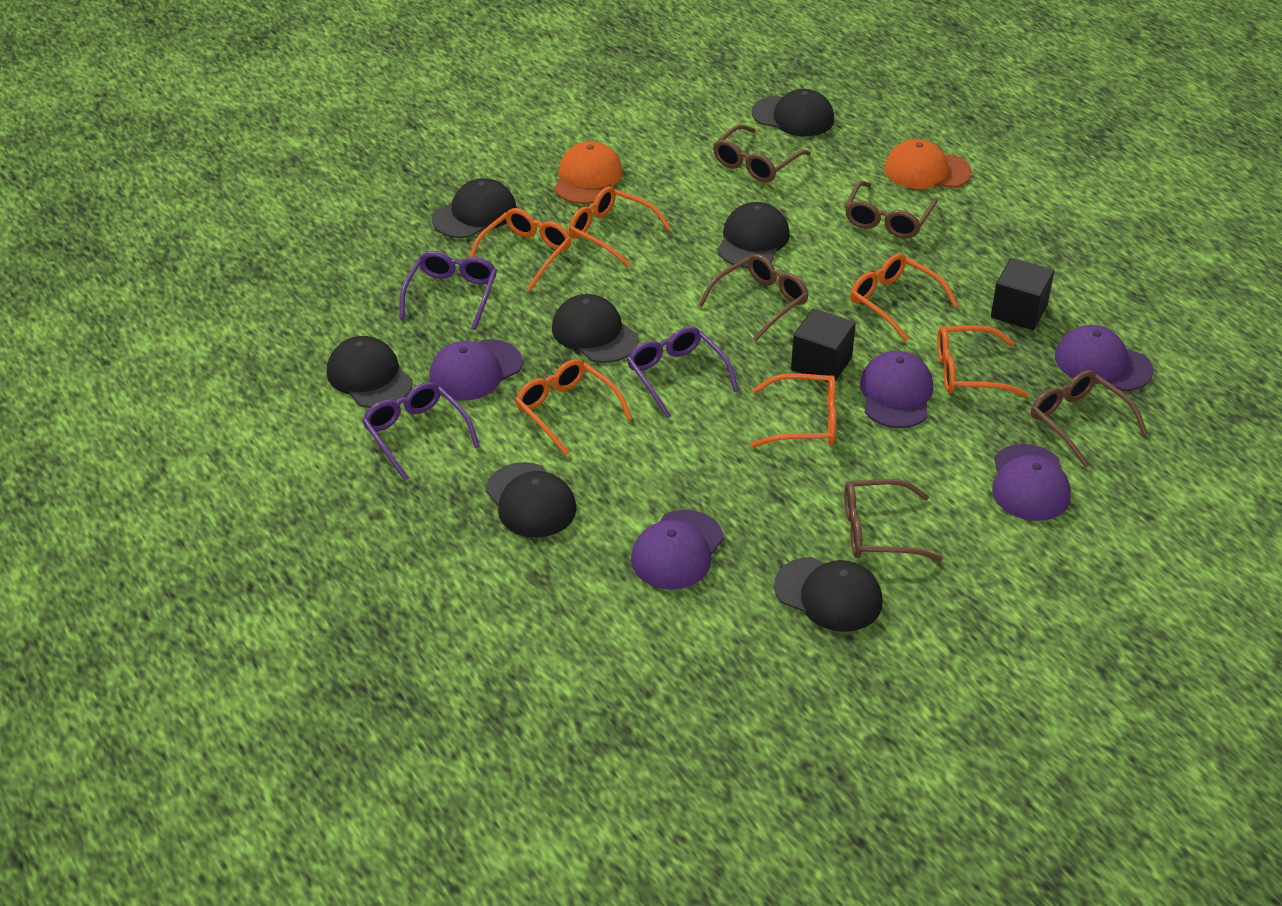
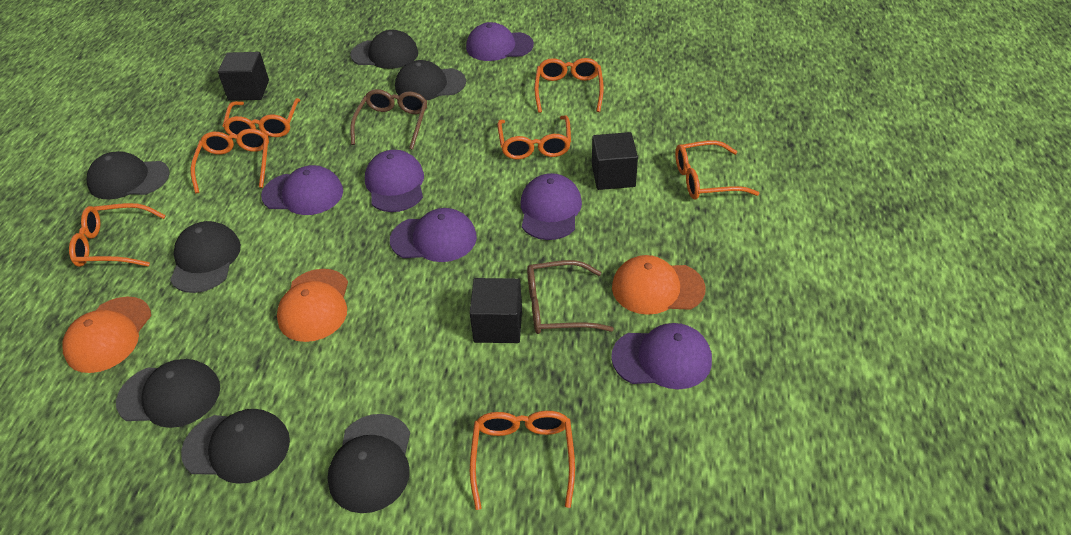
black cube: 2 -> 3
brown glasses: 5 -> 2
orange cap: 2 -> 3
orange glasses: 6 -> 7
purple cap: 5 -> 6
purple glasses: 3 -> 0

